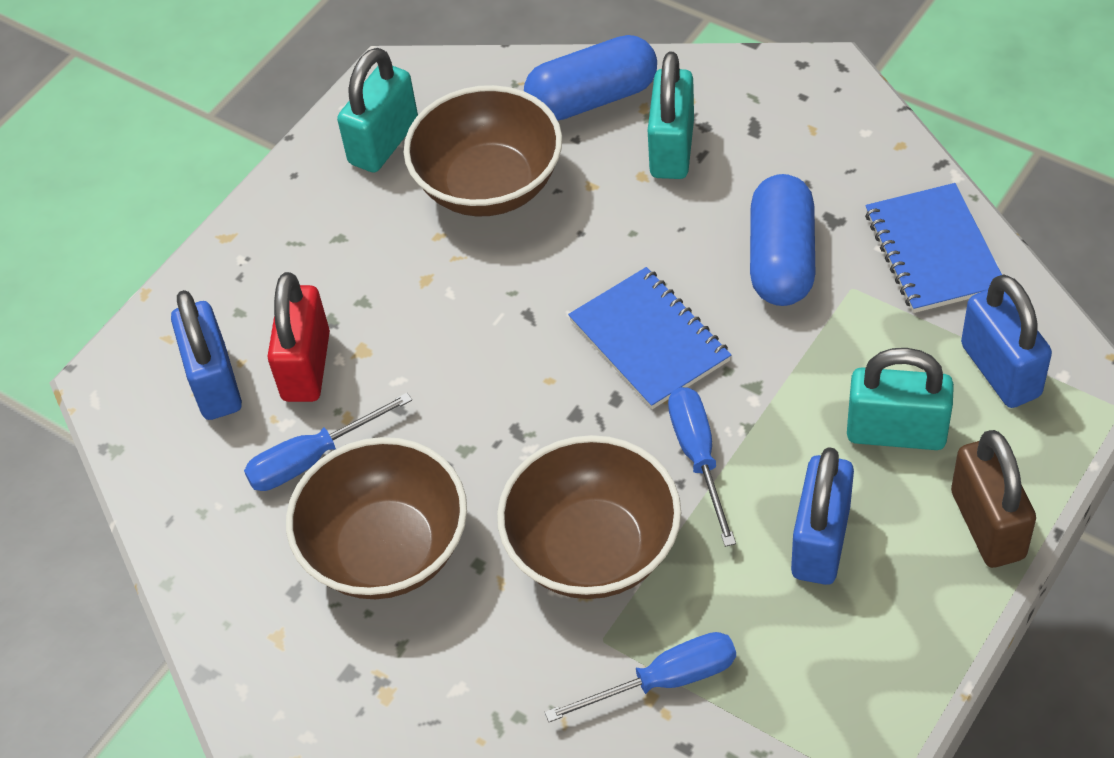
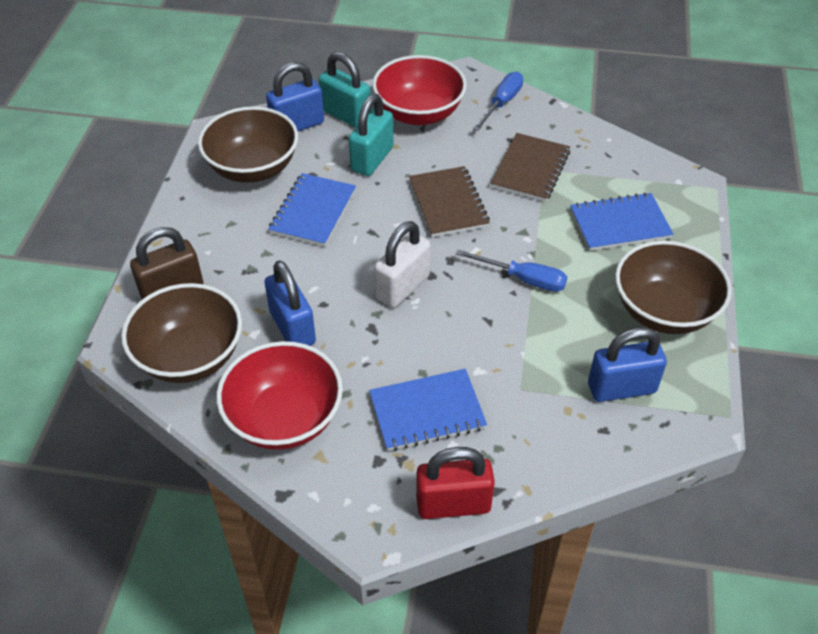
blue capsule: 2 -> 0
blue notebook: 2 -> 3
blue screwdriver: 3 -> 2
brown notebook: 0 -> 2
red bowl: 0 -> 2
turquoise padlock: 3 -> 2
white padlock: 0 -> 1

